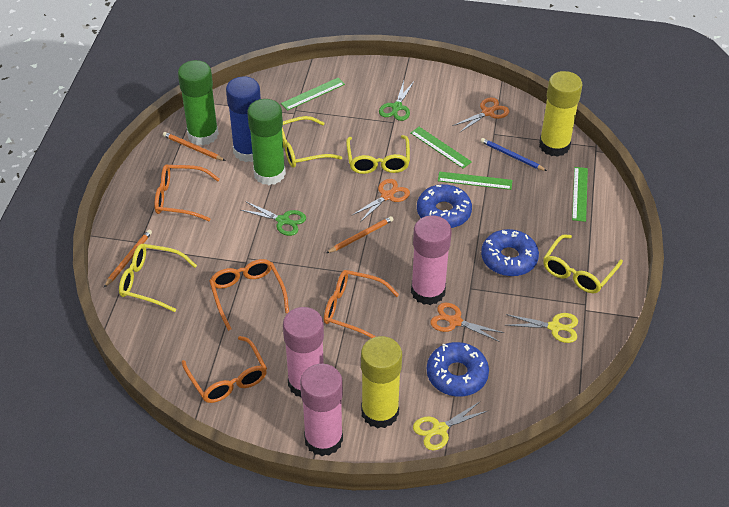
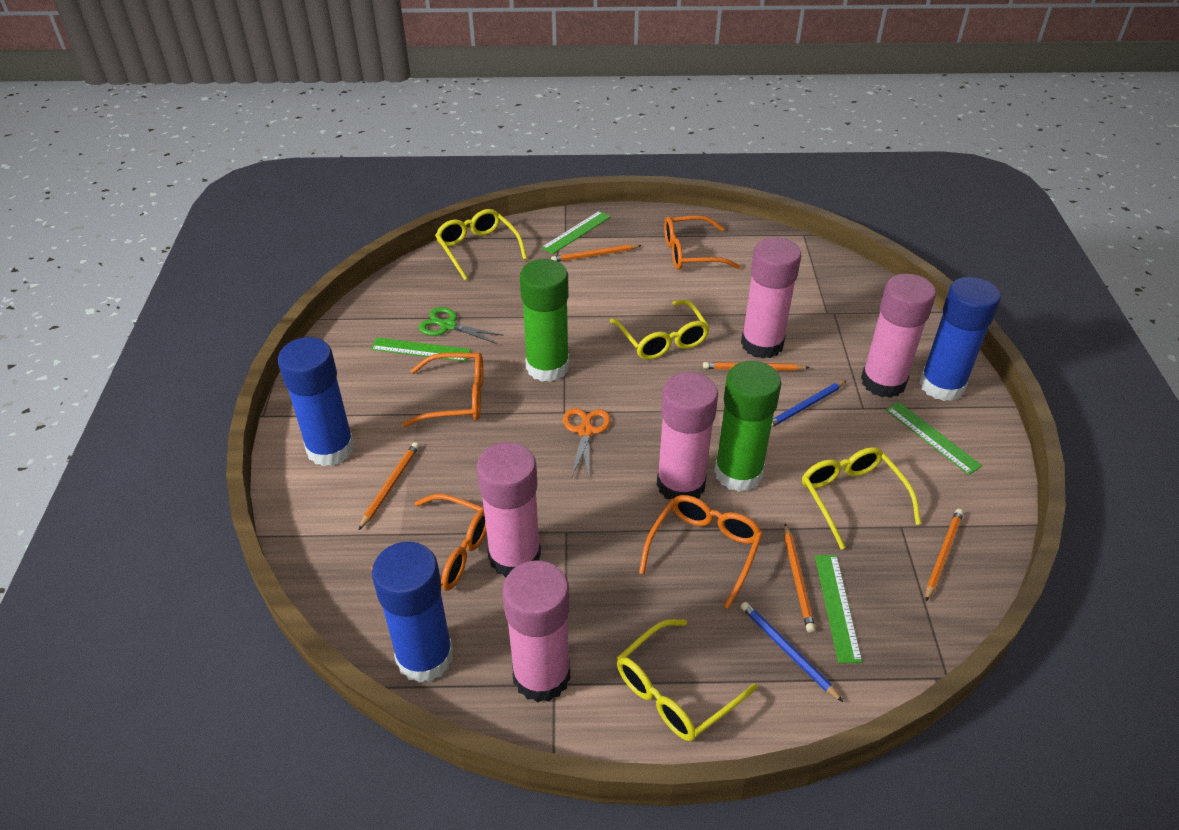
blue donut: 3 -> 0
blue glue stick: 1 -> 3
blue pencil: 1 -> 2
green scissors: 2 -> 1
orange pencil: 3 -> 5
orange scissors: 3 -> 1
pink glue stick: 3 -> 5
yellow glue stick: 2 -> 0
yellow scissors: 2 -> 0

